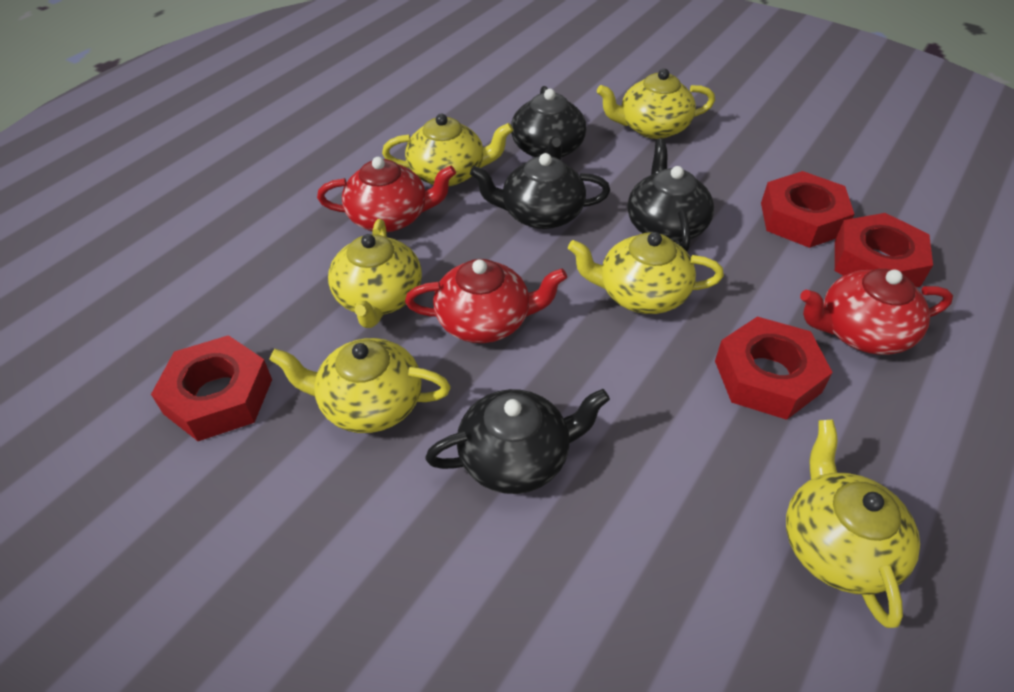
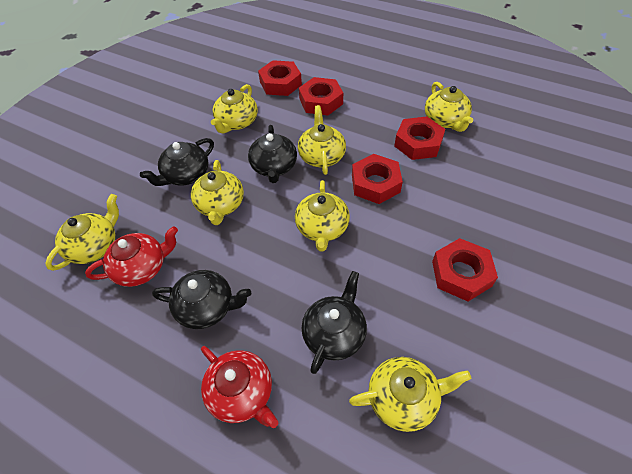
red nut: 4 -> 5
red teapot: 3 -> 2
yellow teapot: 6 -> 7

